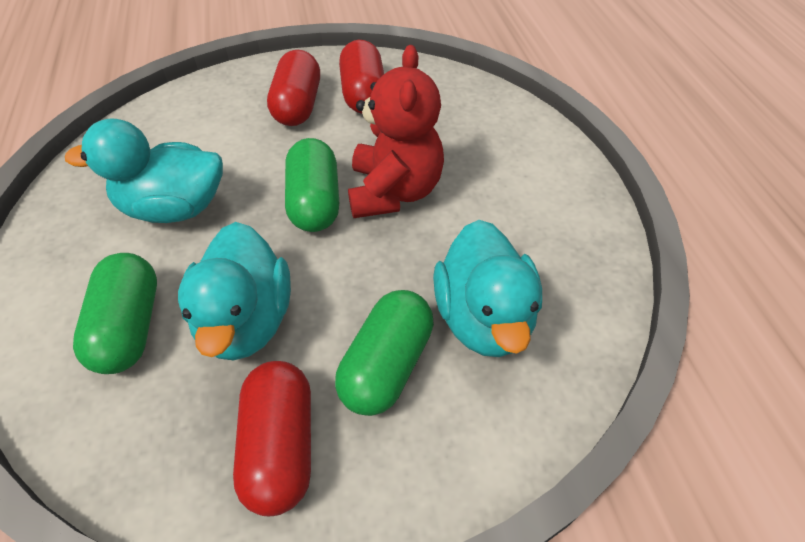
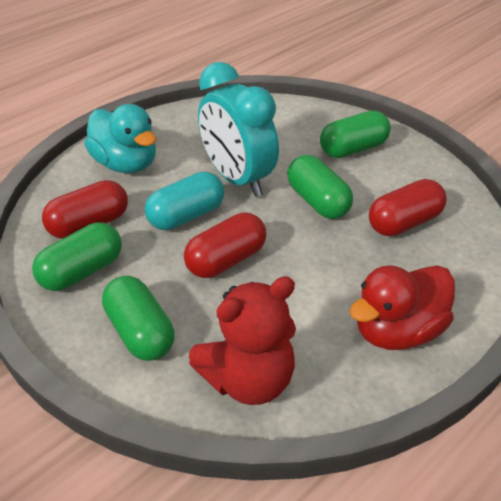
green capsule: 3 -> 4
red duck: 0 -> 1
turquoise capsule: 0 -> 1
turquoise clock: 0 -> 1
turquoise duck: 3 -> 1

